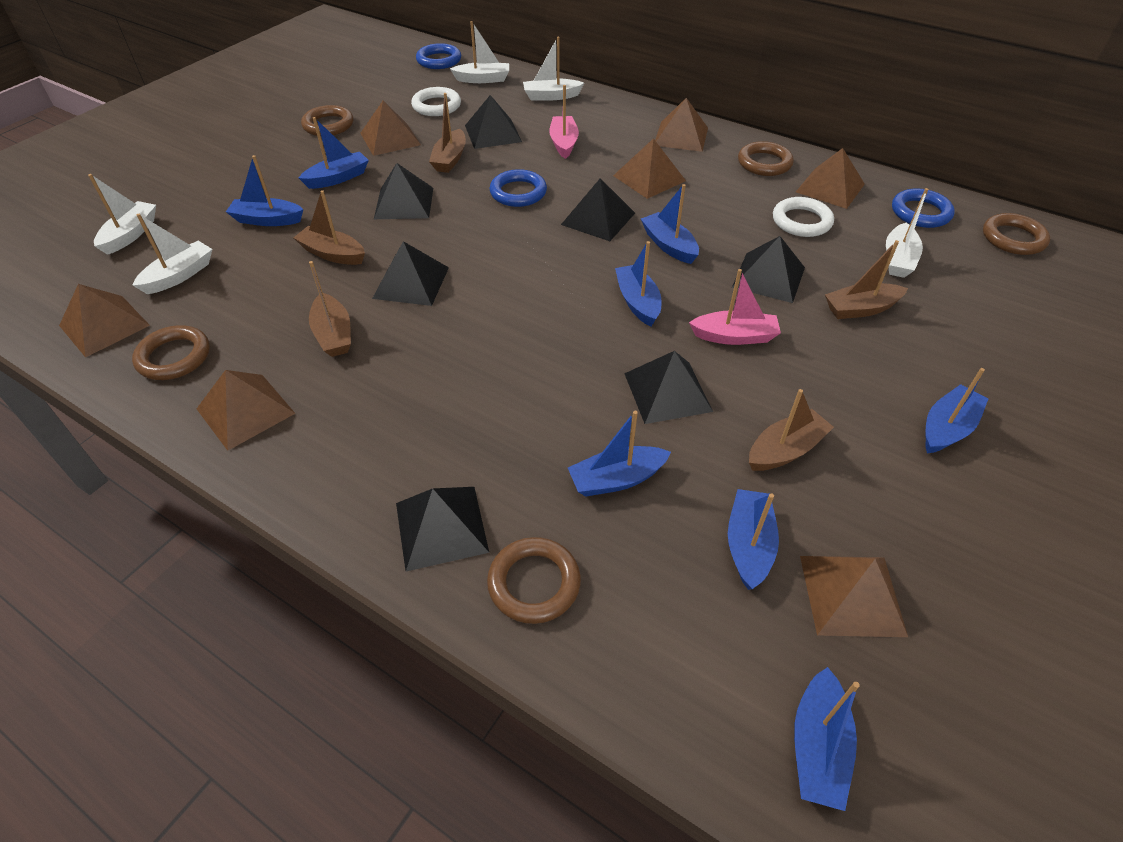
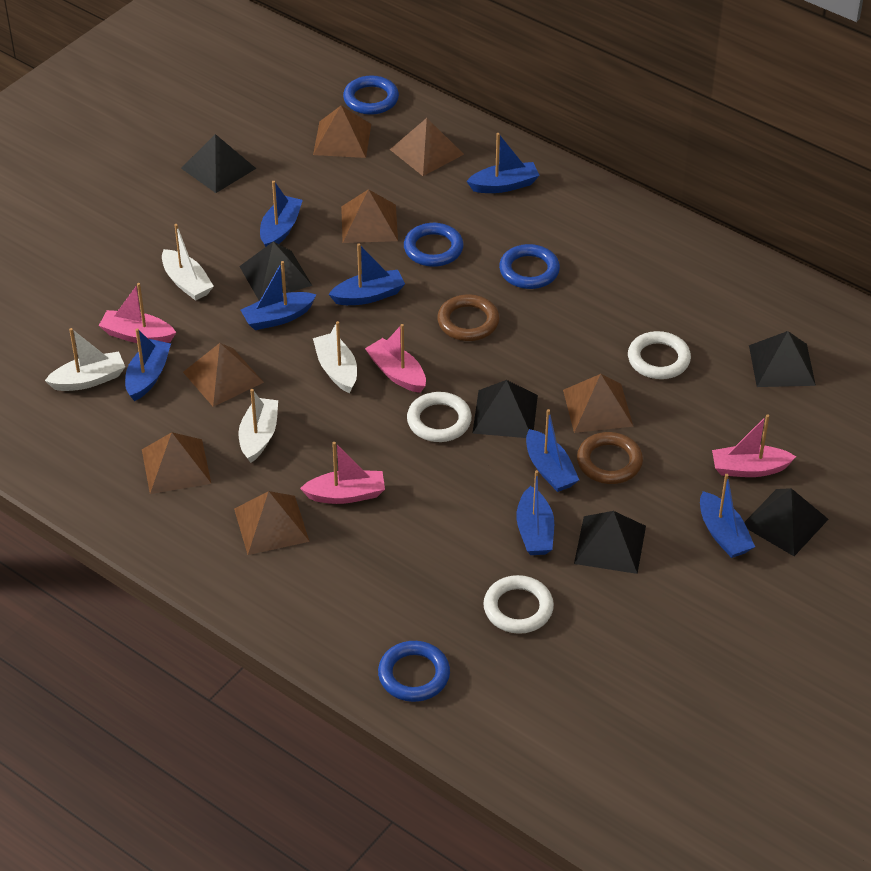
black pyramid: 7 -> 6
blue ring: 3 -> 4
brown boat: 5 -> 0
brown ring: 5 -> 2
pink boat: 2 -> 4
white boat: 5 -> 4
white ring: 2 -> 3

